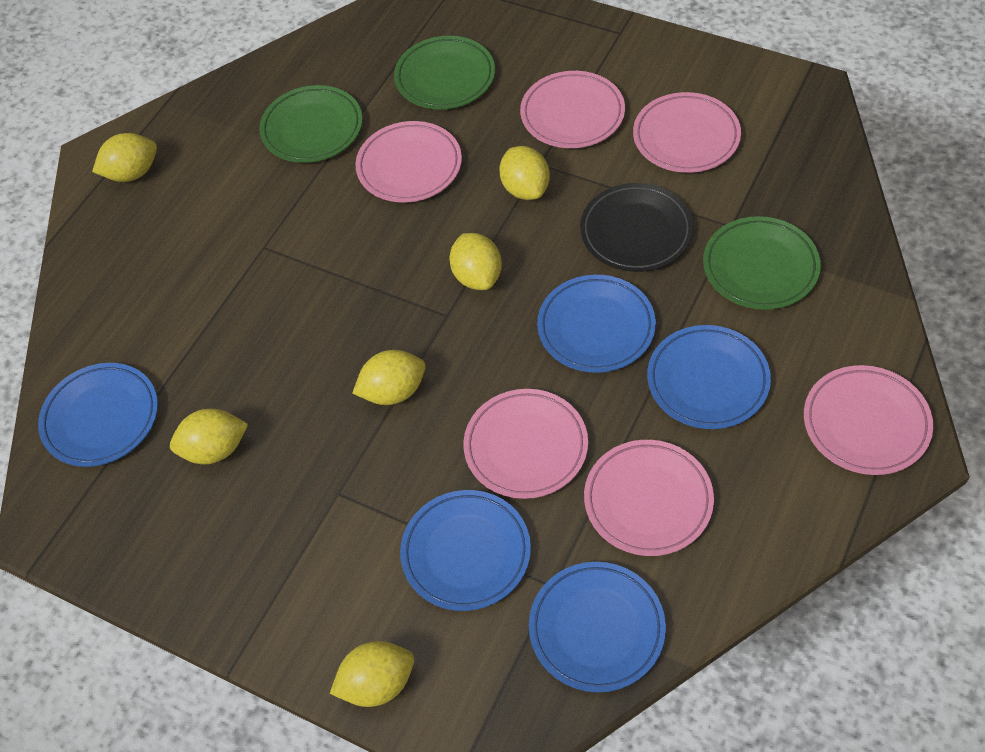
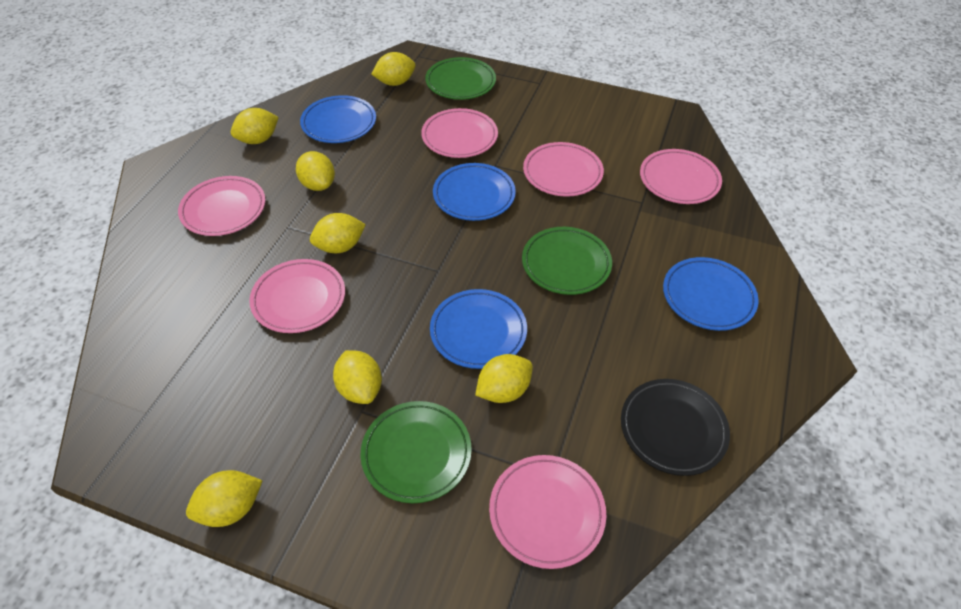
blue plate: 5 -> 4
yellow lemon: 6 -> 7

